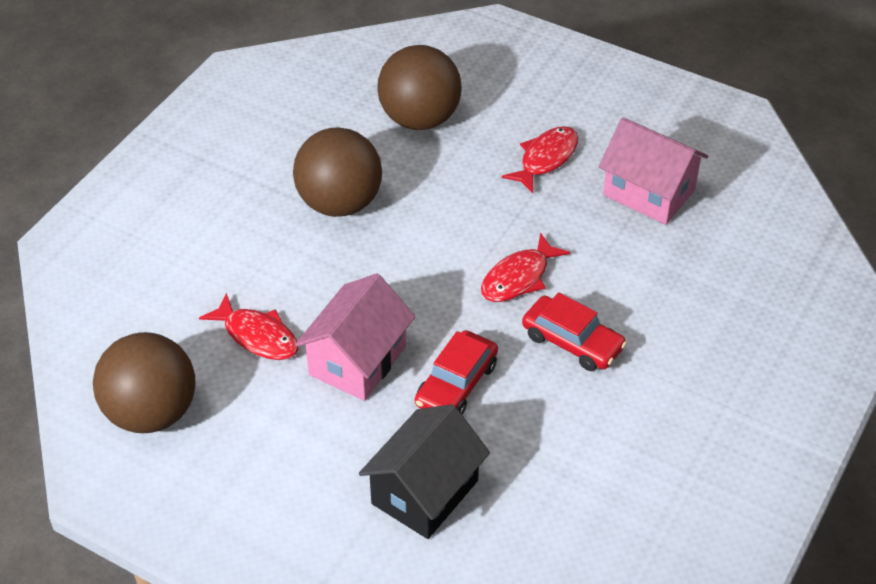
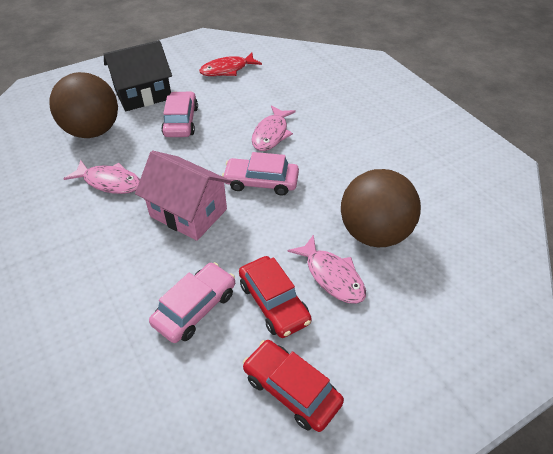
brown ball: 3 -> 2
pink car: 0 -> 3
pink fish: 0 -> 3
pink house: 2 -> 1
red fish: 3 -> 1

